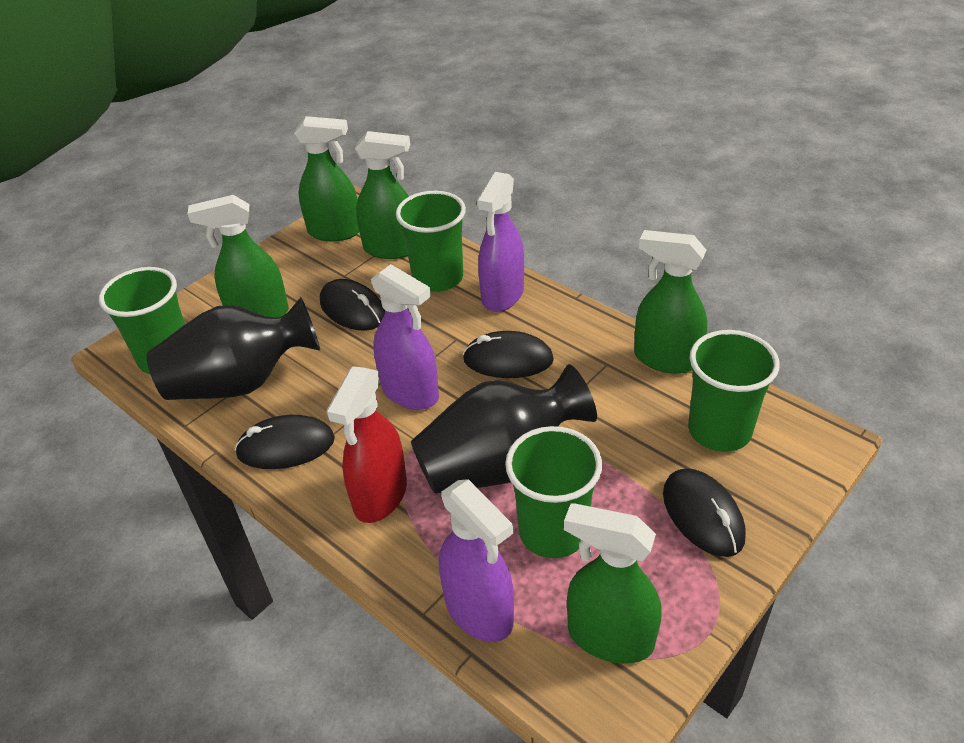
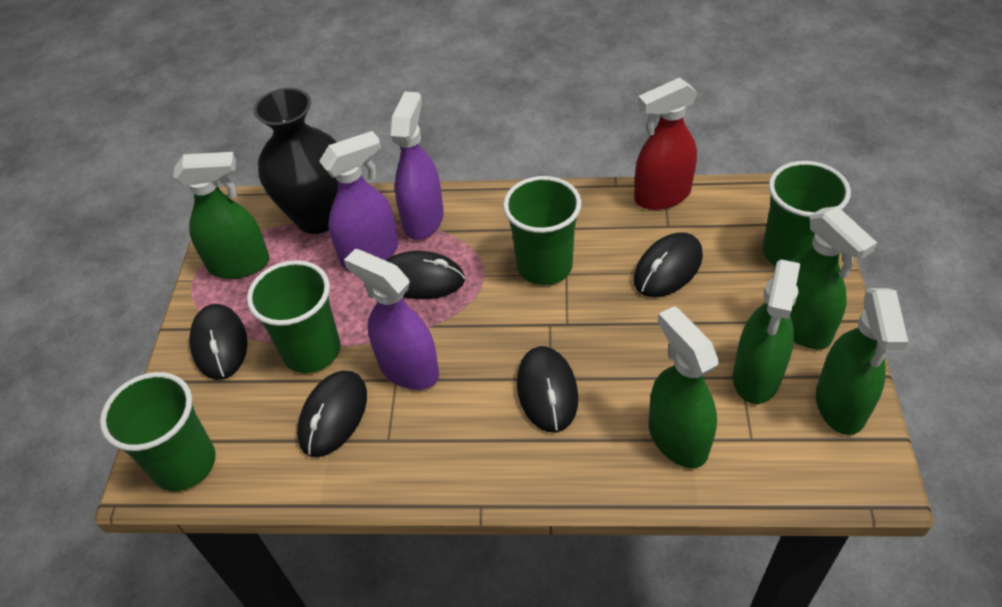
black mouse: 4 -> 5
black vase: 2 -> 1

